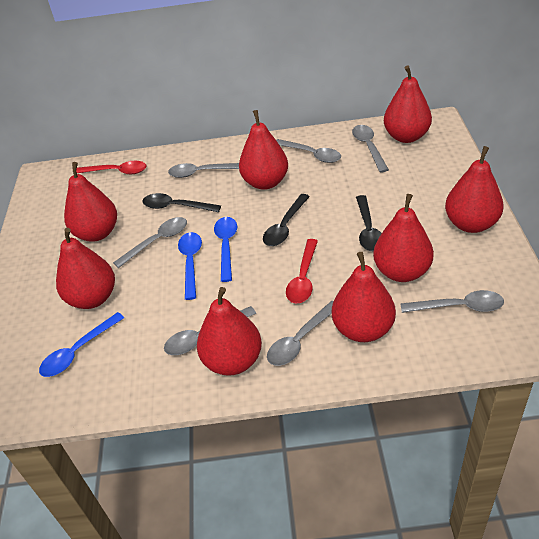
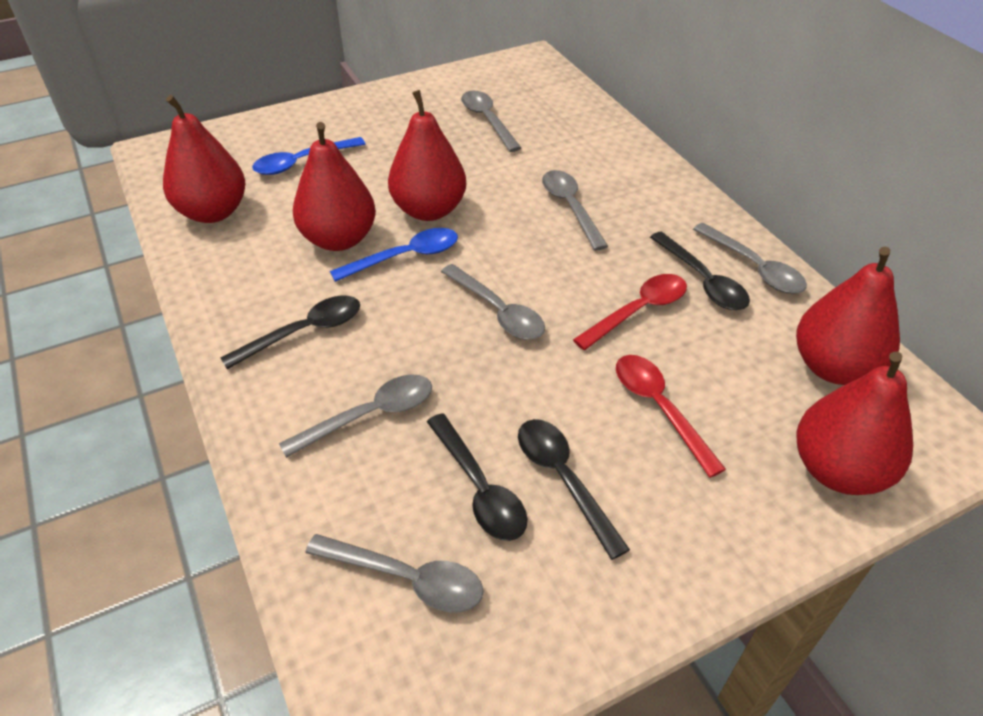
black spoon: 3 -> 4
blue spoon: 3 -> 2
grey spoon: 7 -> 6
red pear: 8 -> 5

